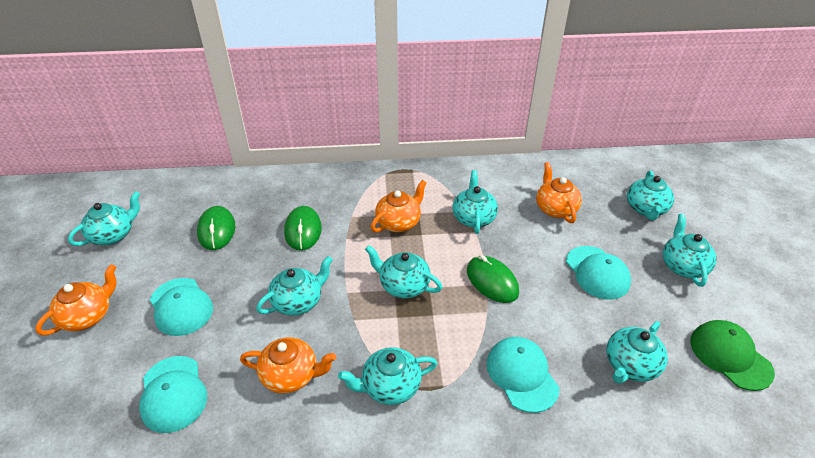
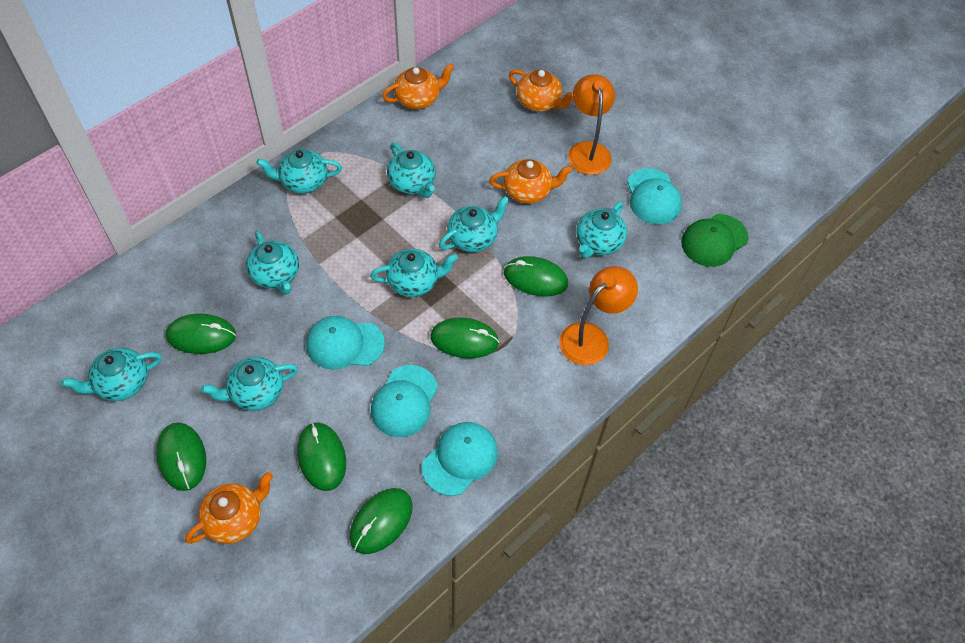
green mouse: 3 -> 6
orange lamp: 0 -> 2

